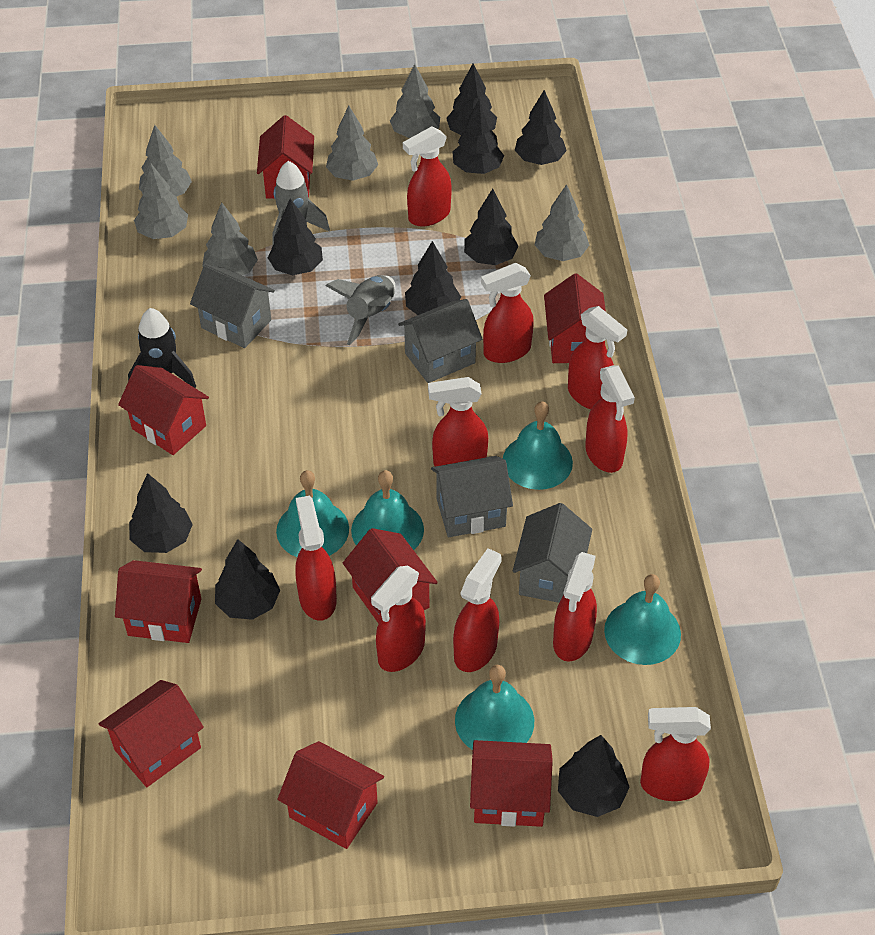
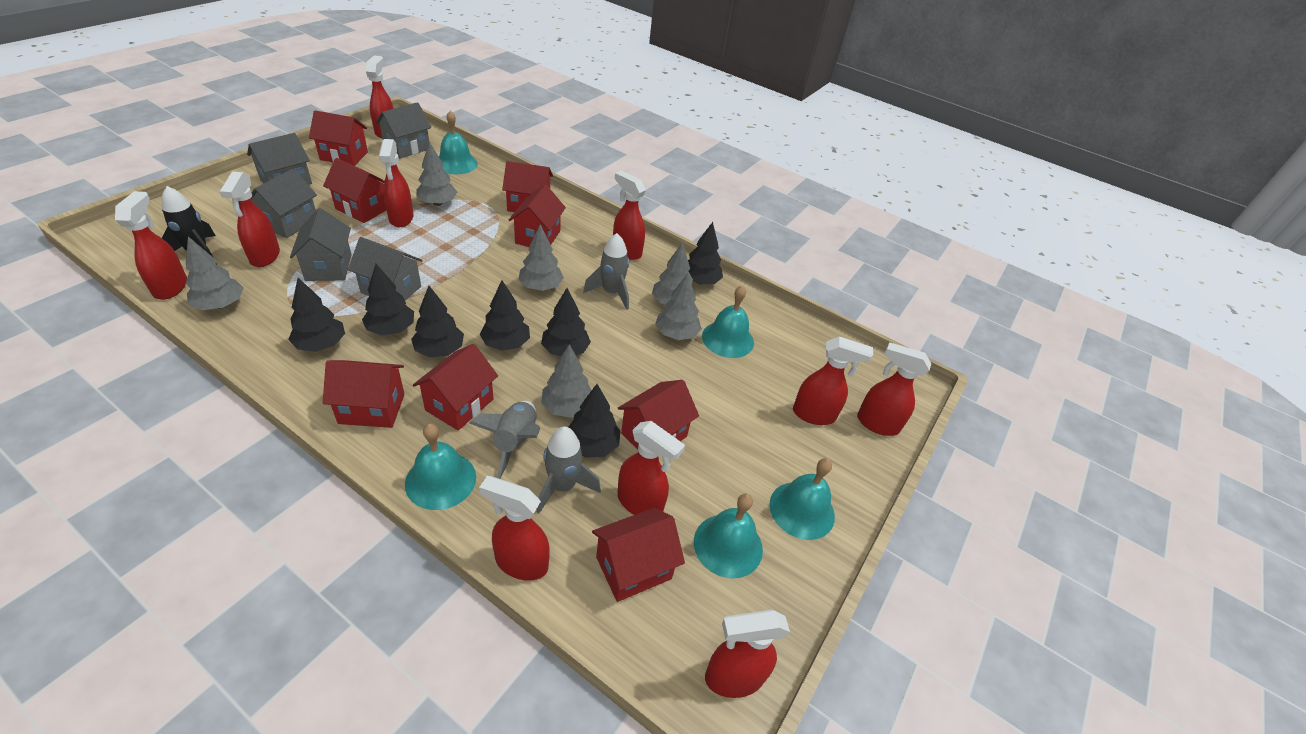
black tree: 9 -> 7
grey house: 4 -> 5
grey rocket: 2 -> 3

